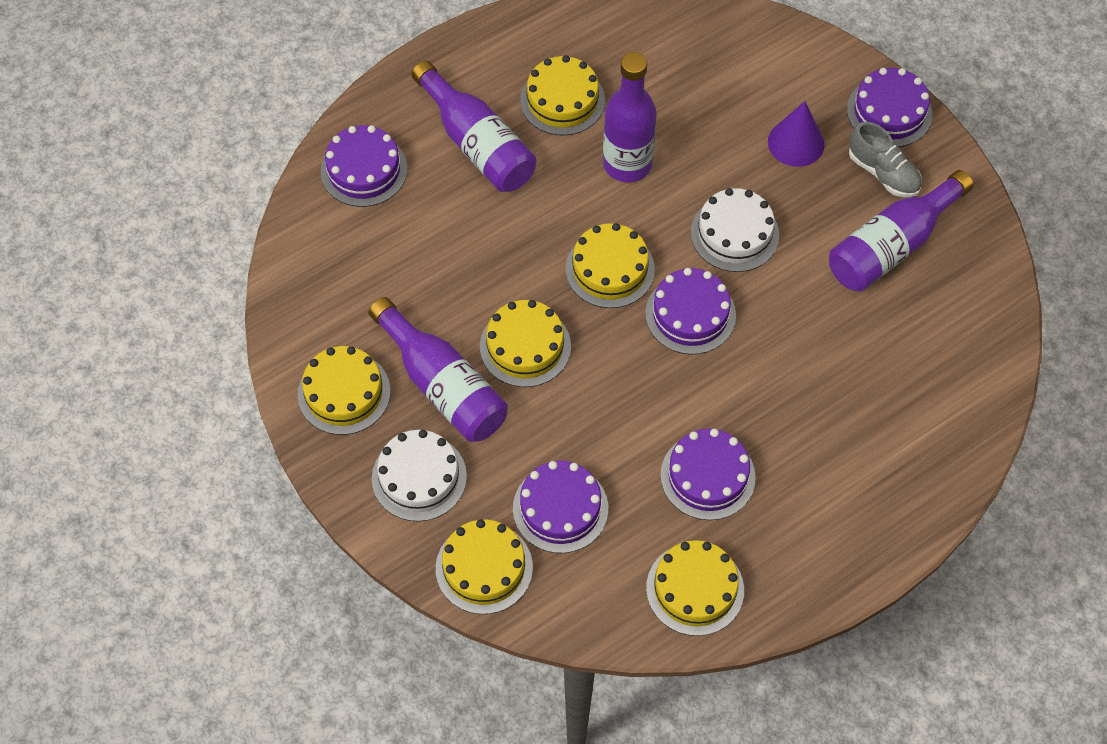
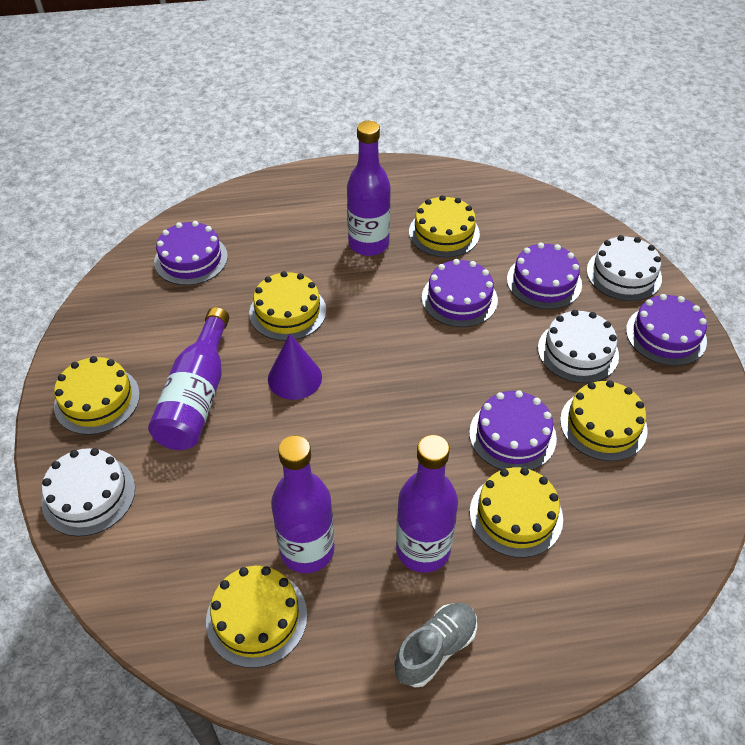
white cake: 2 -> 3

